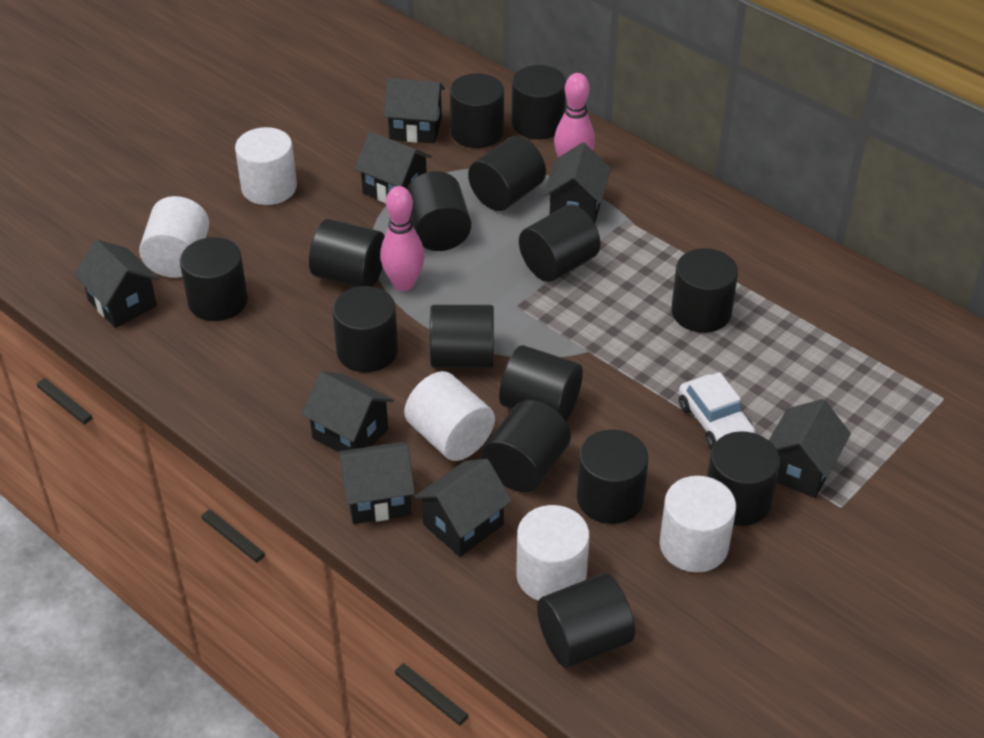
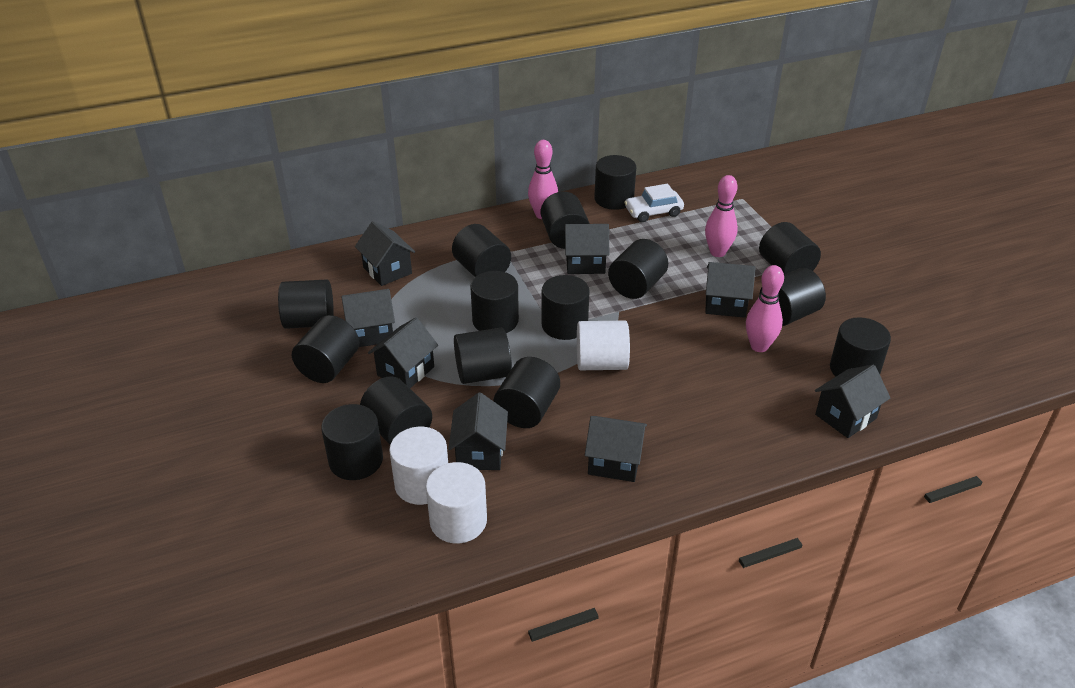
pink bowling pin: 2 -> 3
white cylinder: 5 -> 3

